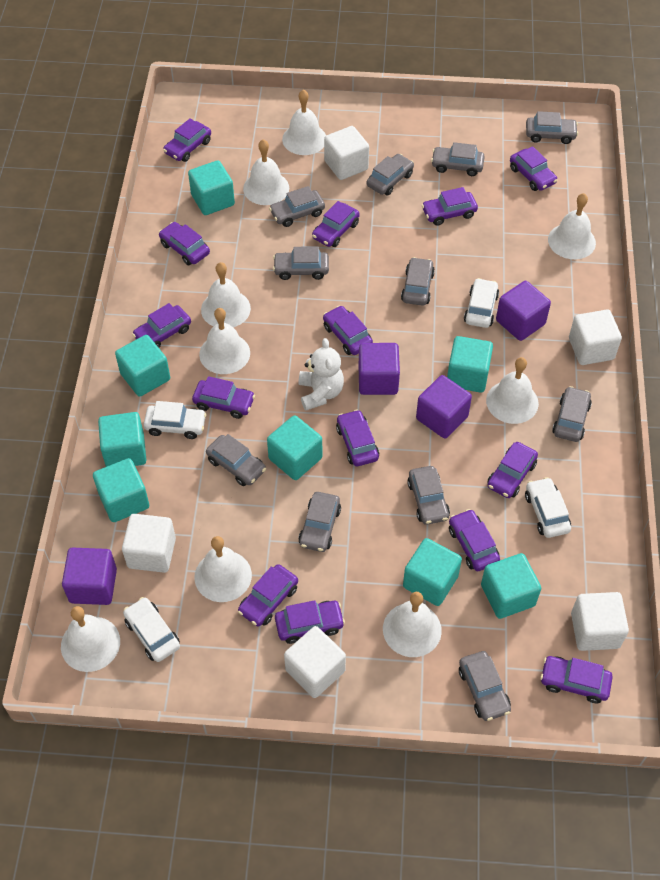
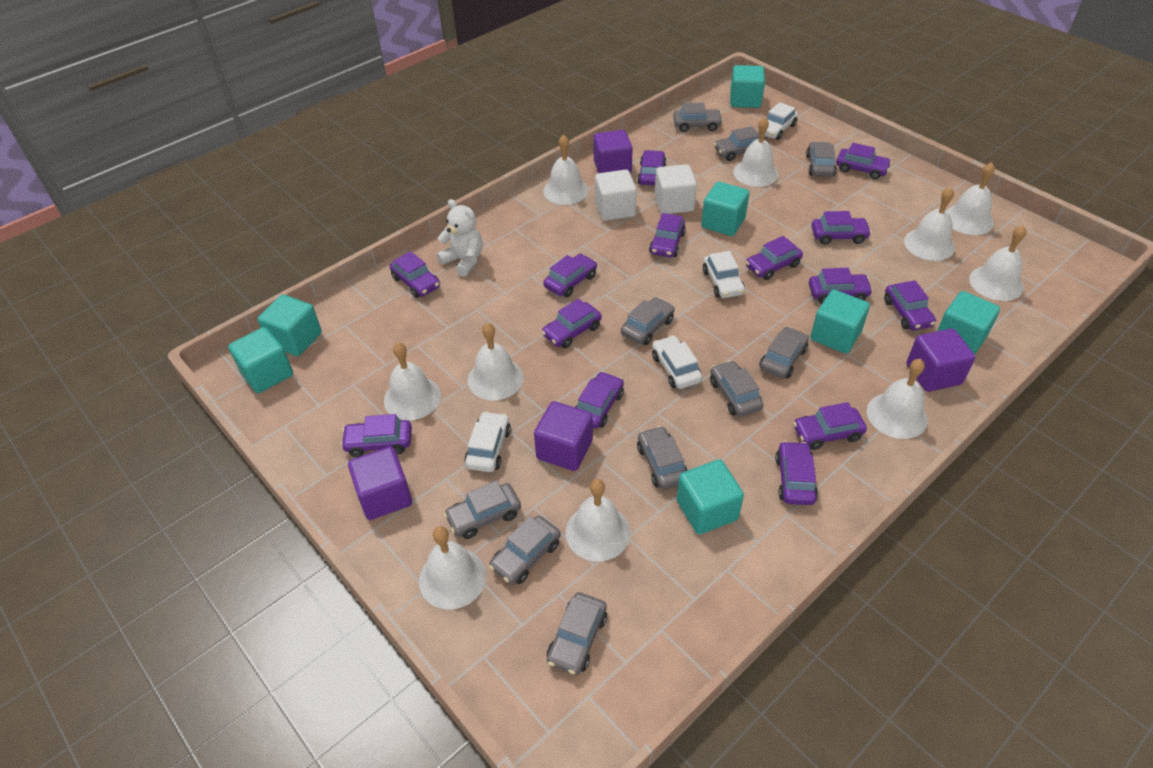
grey car: 11 -> 10
turquoise cube: 8 -> 7
white bell: 9 -> 10
white cube: 5 -> 2

